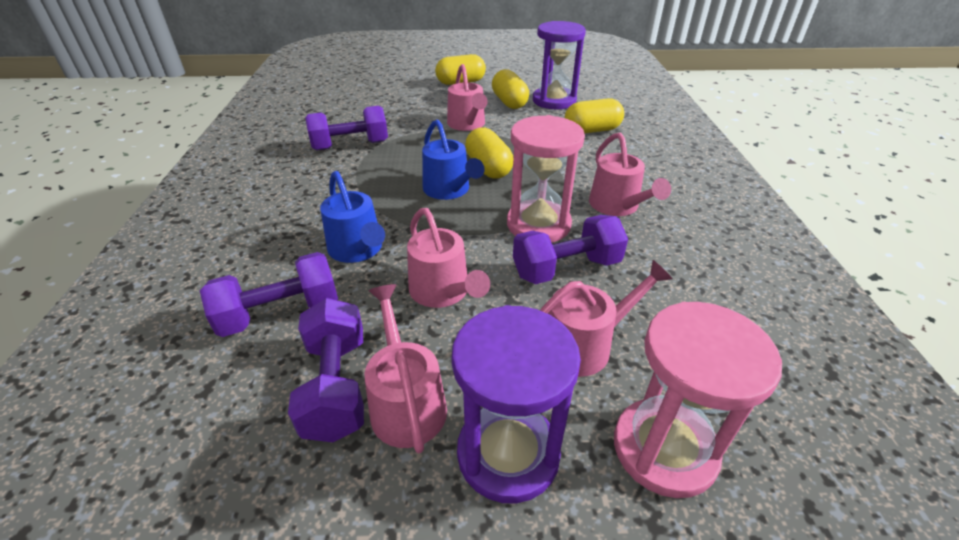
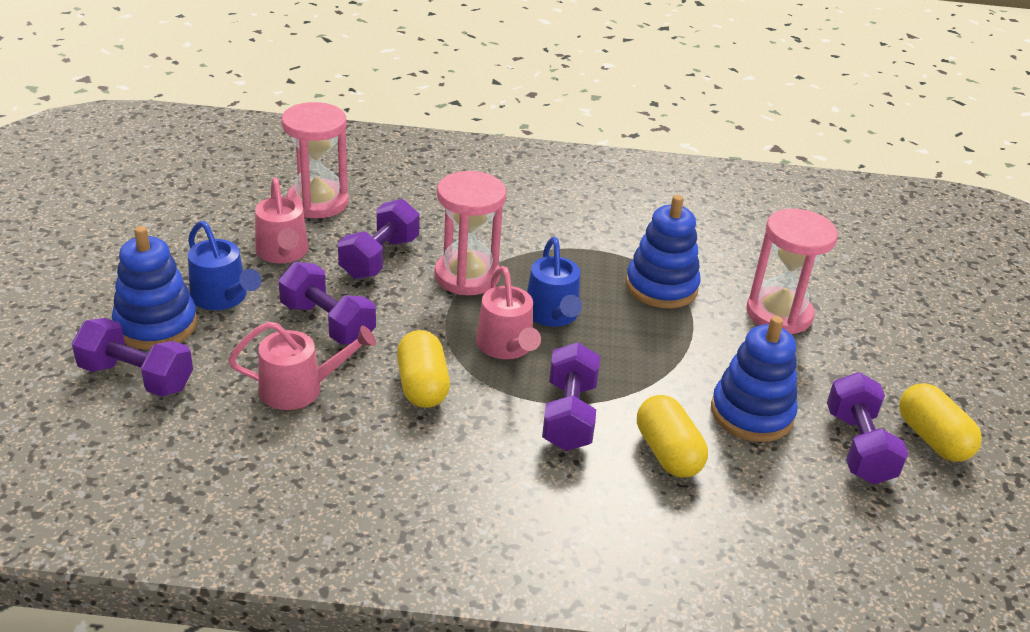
blue stacking toy: 0 -> 3
pink hourglass: 2 -> 3
pink watering can: 5 -> 3
purple dumbbell: 4 -> 5
purple hourglass: 2 -> 0
yellow capsule: 4 -> 3

